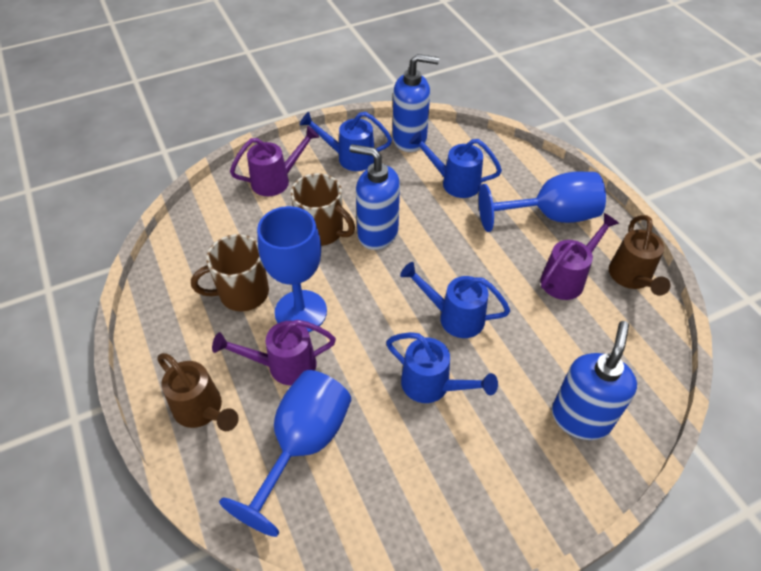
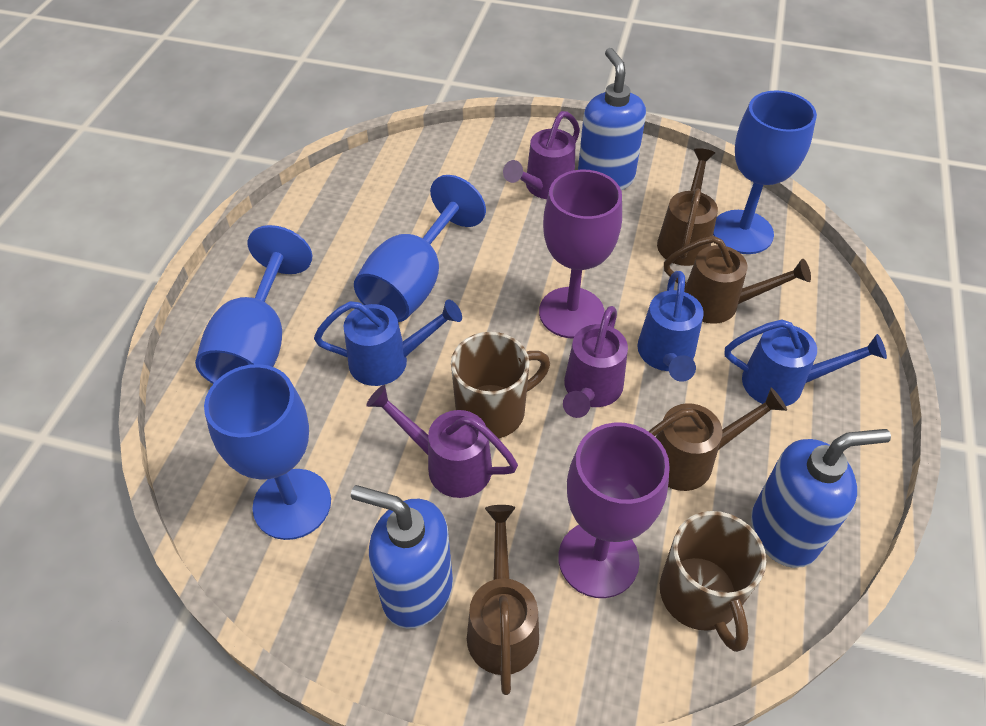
blue goblet: 3 -> 4
blue watering can: 4 -> 3
brown watering can: 2 -> 4
purple goblet: 0 -> 2

